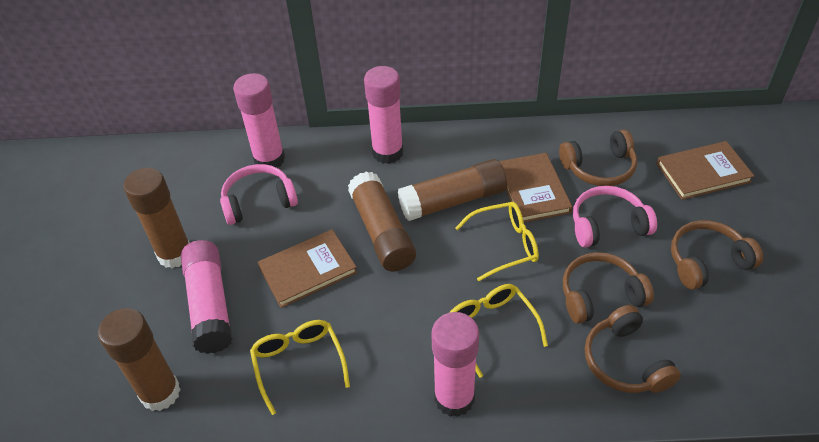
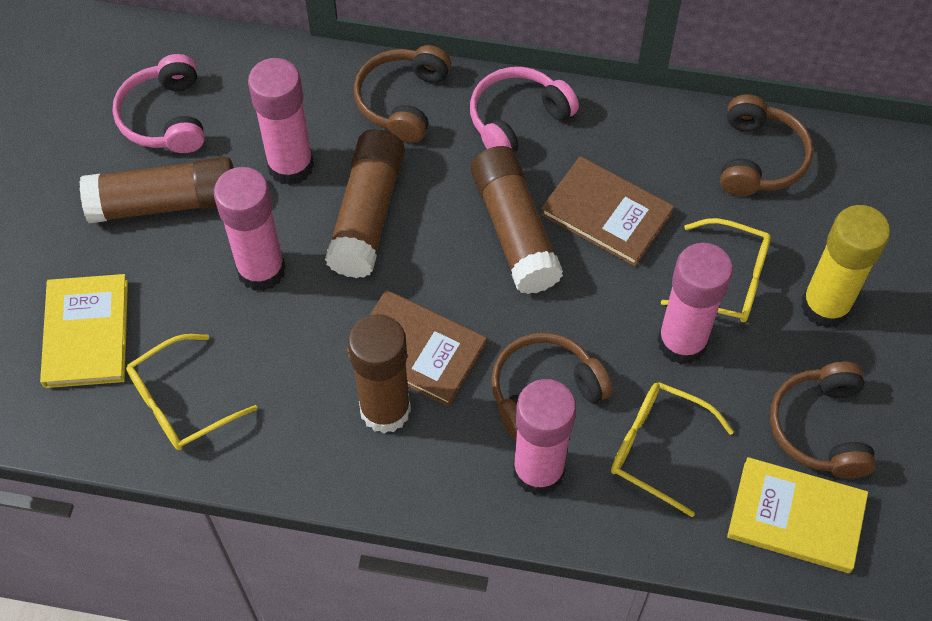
brown book: 3 -> 2
yellow book: 0 -> 2
yellow glue stick: 0 -> 1

